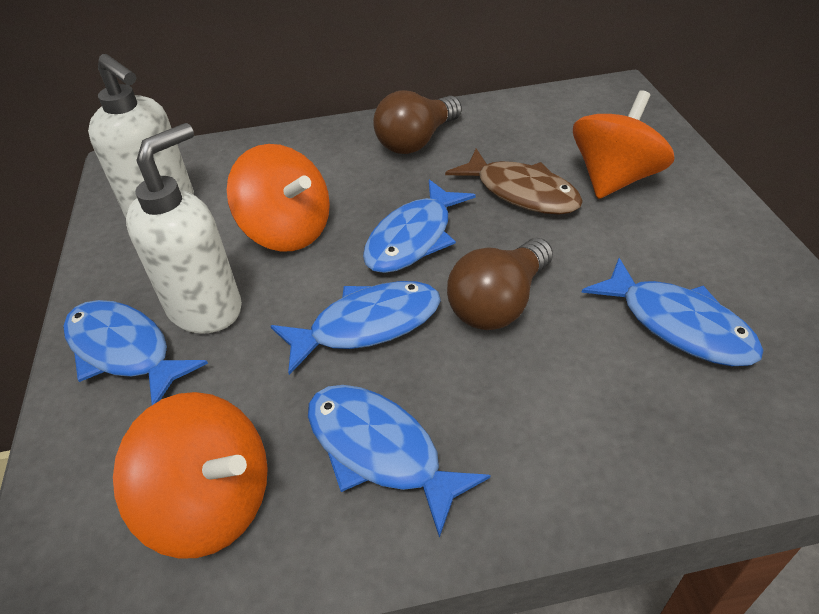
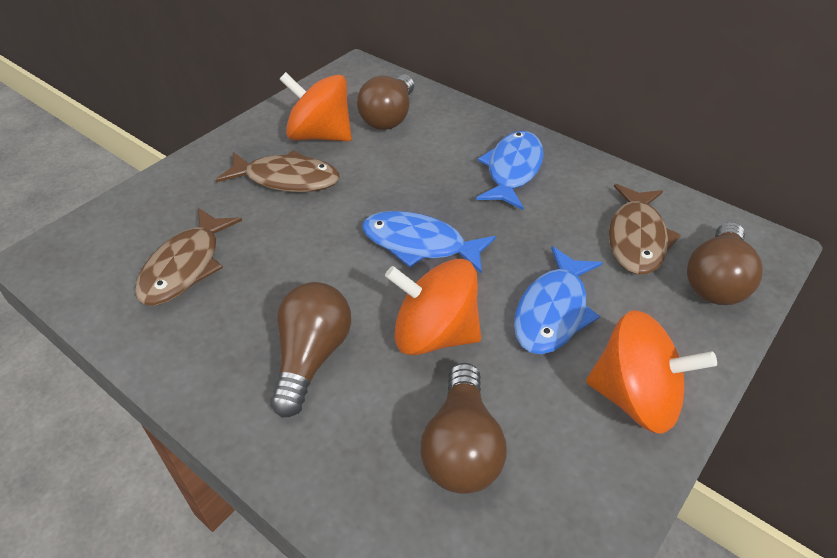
blue fish: 5 -> 3
brown fish: 1 -> 3
brown light bulb: 2 -> 4
white soap dispenser: 2 -> 0

